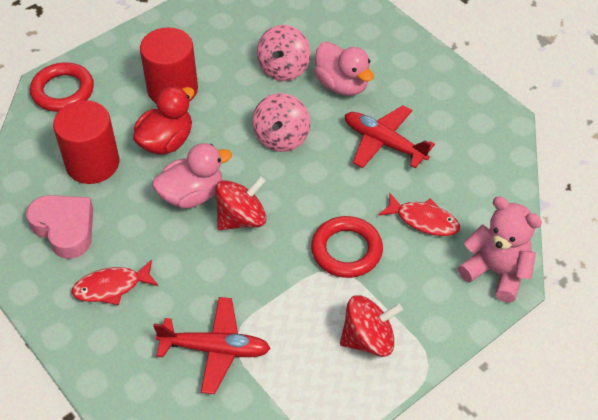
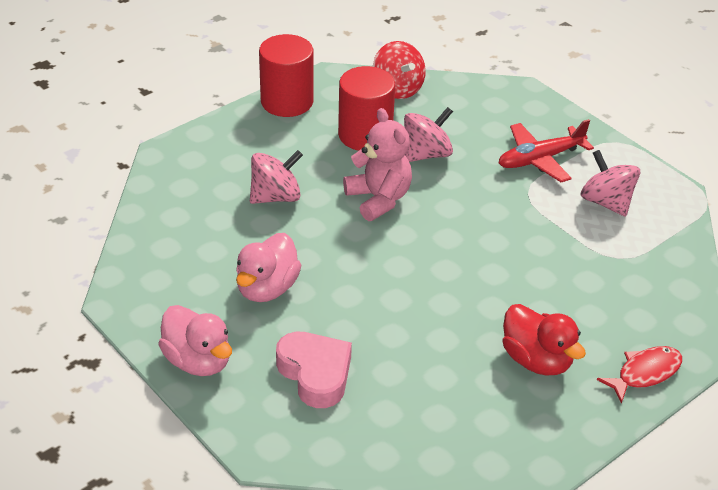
pink spinning top: 2 -> 3
red fish: 2 -> 1
red plane: 2 -> 1
red ring: 2 -> 0
red spinning top: 2 -> 1

